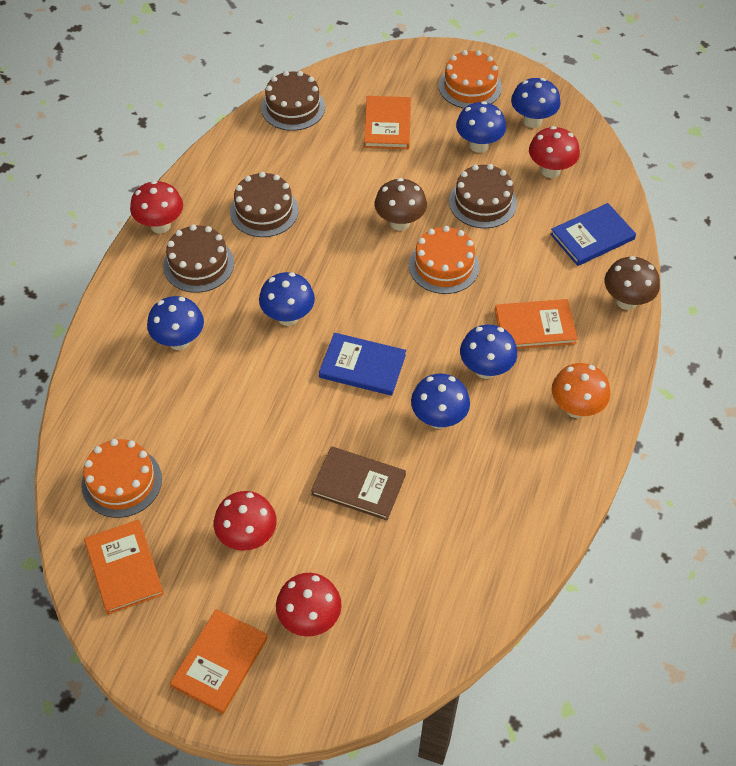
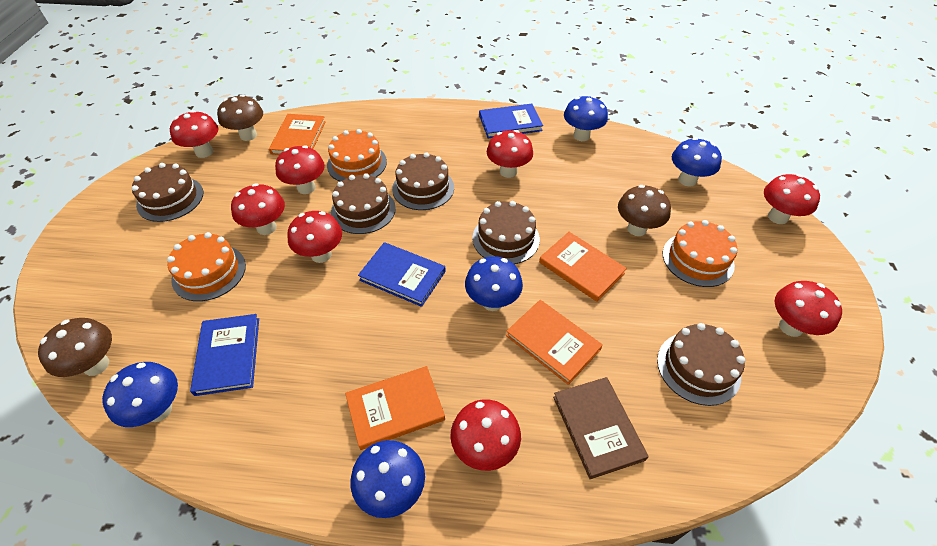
blue book: 2 -> 3
blue mushroom: 6 -> 5
brown cake: 4 -> 5
brown mushroom: 2 -> 3
orange mushroom: 1 -> 0
red mushroom: 4 -> 8

